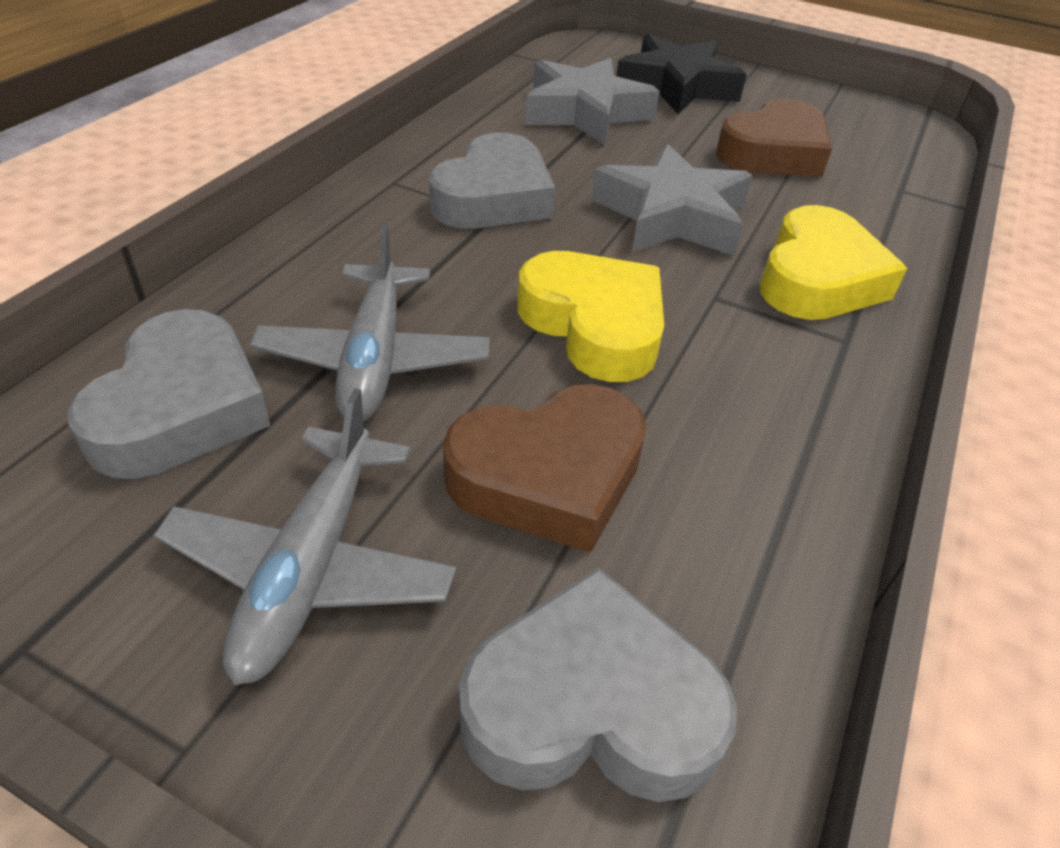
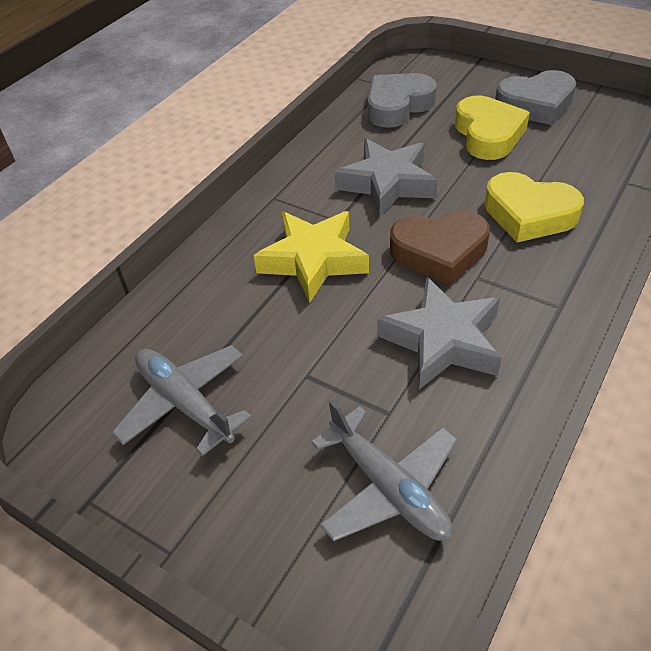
black star: 1 -> 0
brown heart: 2 -> 1
grey heart: 3 -> 2
yellow star: 0 -> 1

